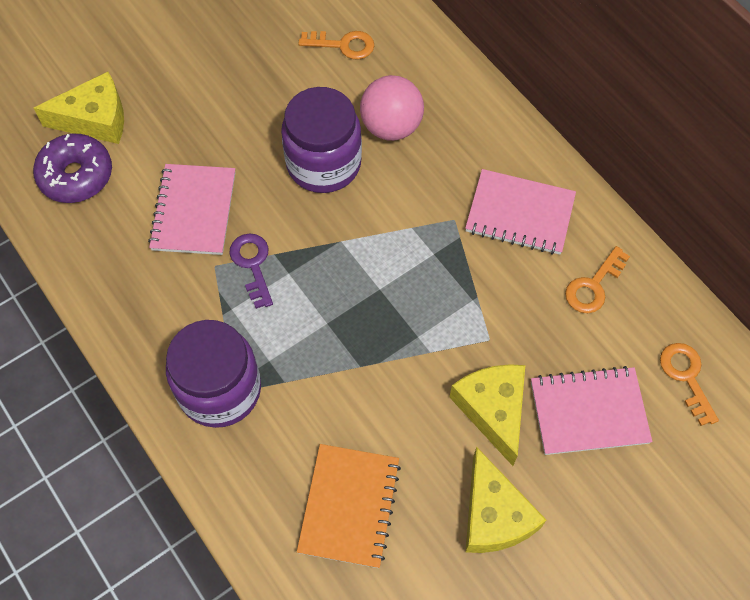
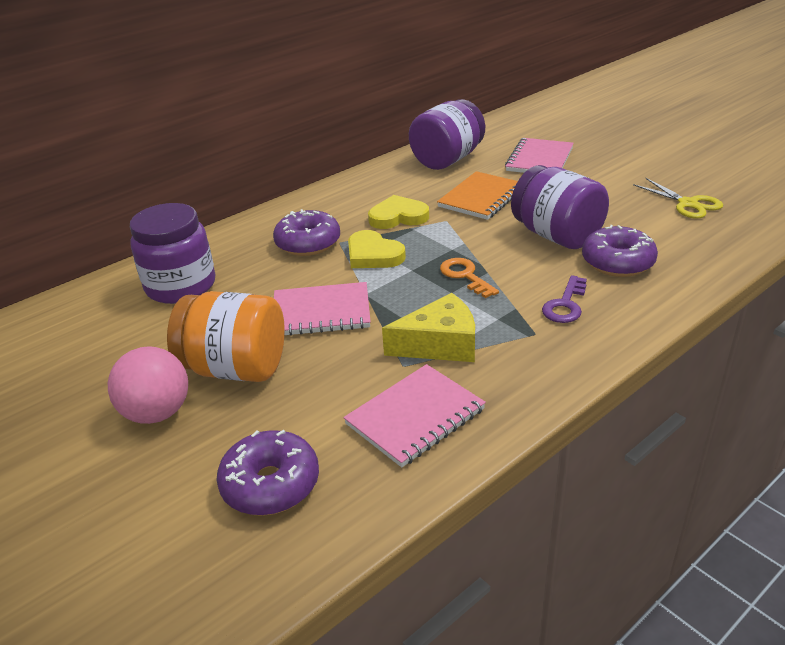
orange jar: 0 -> 1
orange key: 3 -> 1
purple donut: 1 -> 3
purple jar: 2 -> 3
yellow cheese: 3 -> 1
yellow heart: 0 -> 2
yellow scissors: 0 -> 1

